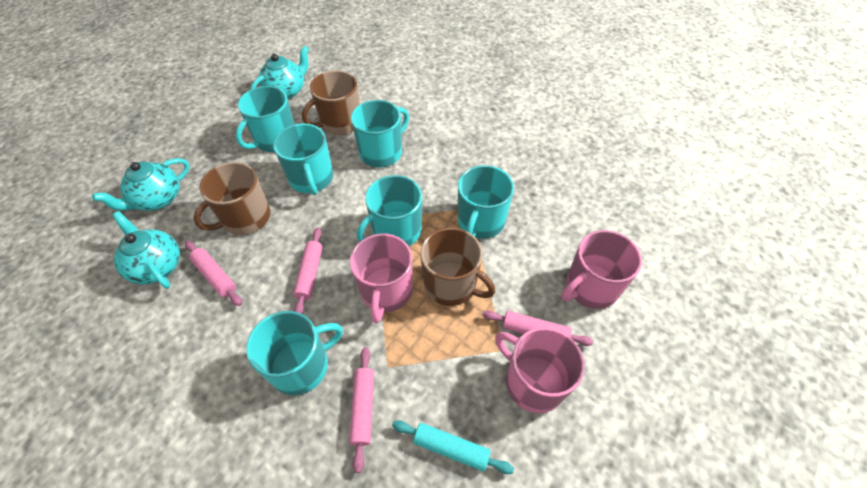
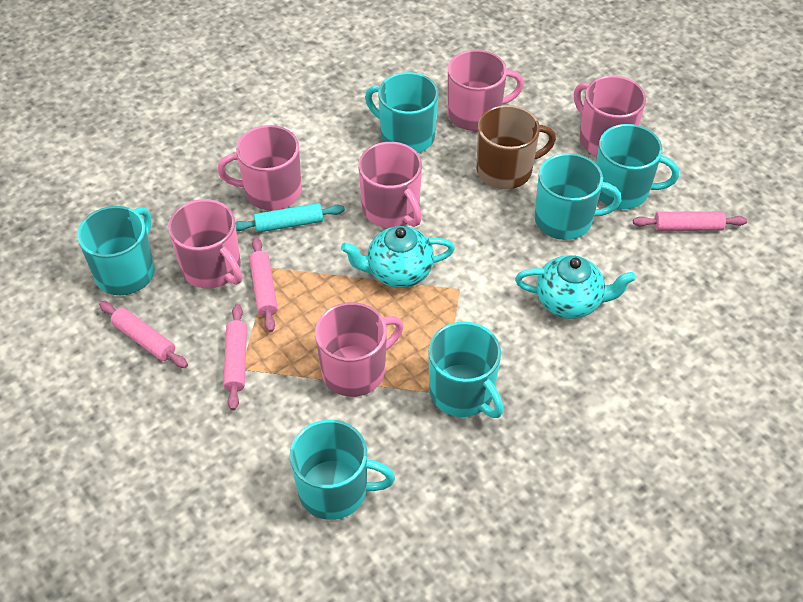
brown mug: 3 -> 1
pink mug: 3 -> 6
turquoise teapot: 3 -> 2

